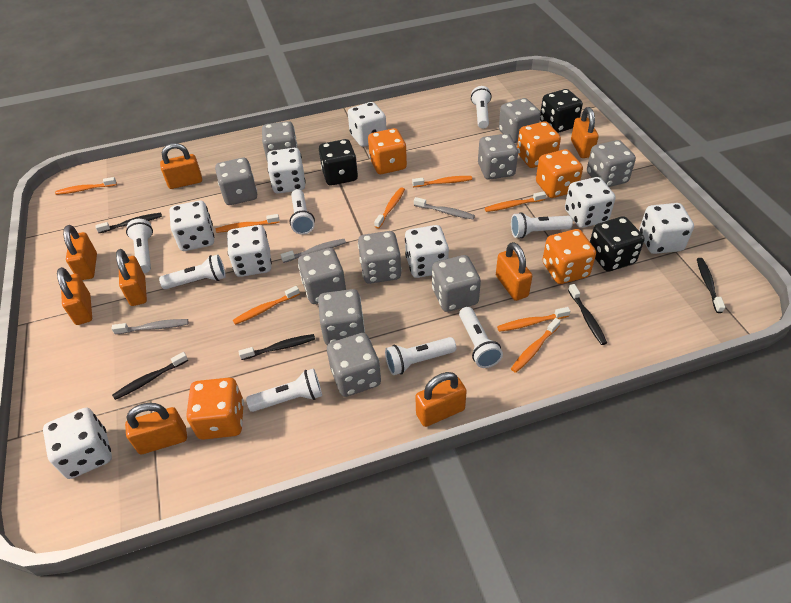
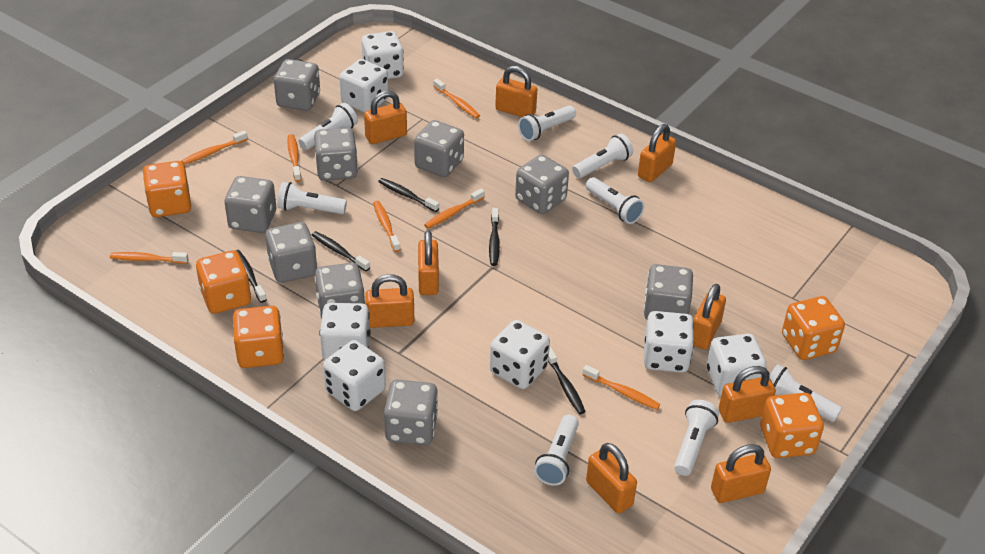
black dice: 3 -> 0
grey dice: 10 -> 9
grey toothbrush: 3 -> 0
orange padlock: 8 -> 9
orange toothbrush: 8 -> 7
white dice: 8 -> 7

